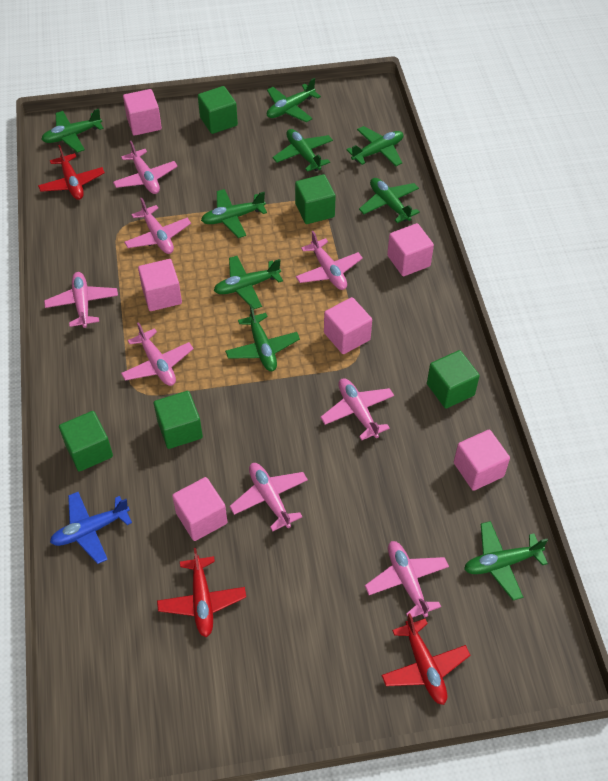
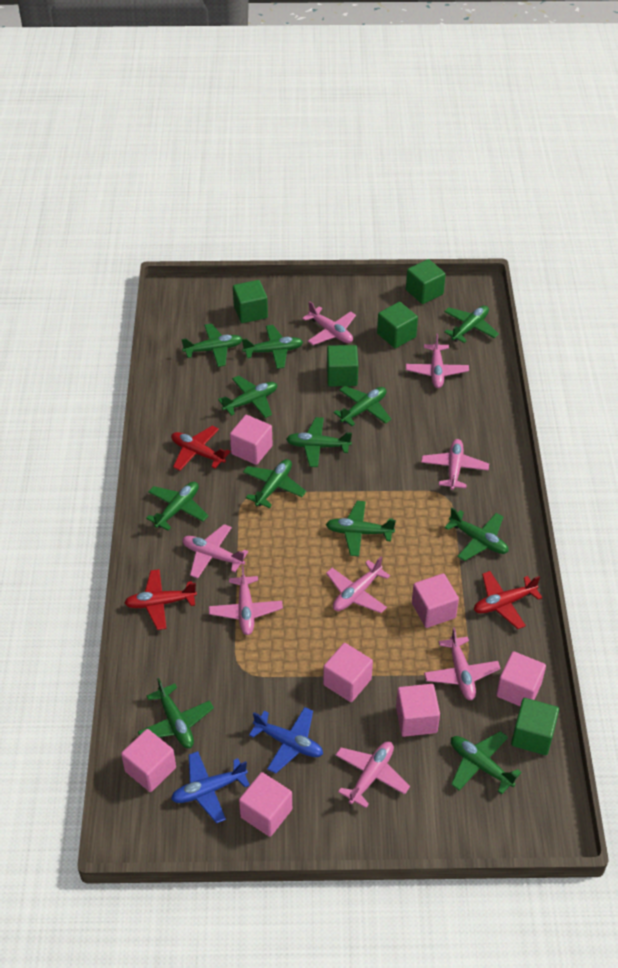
blue plane: 1 -> 2
green plane: 9 -> 12
pink cube: 6 -> 7

